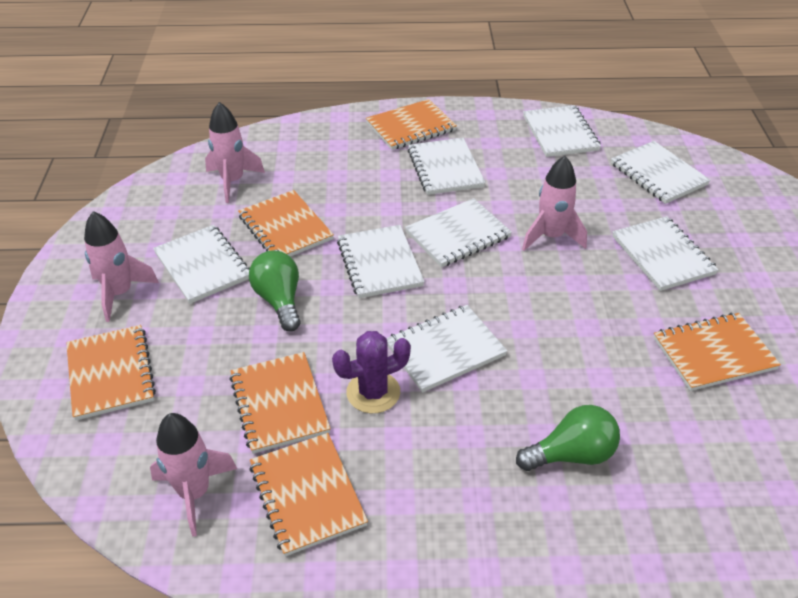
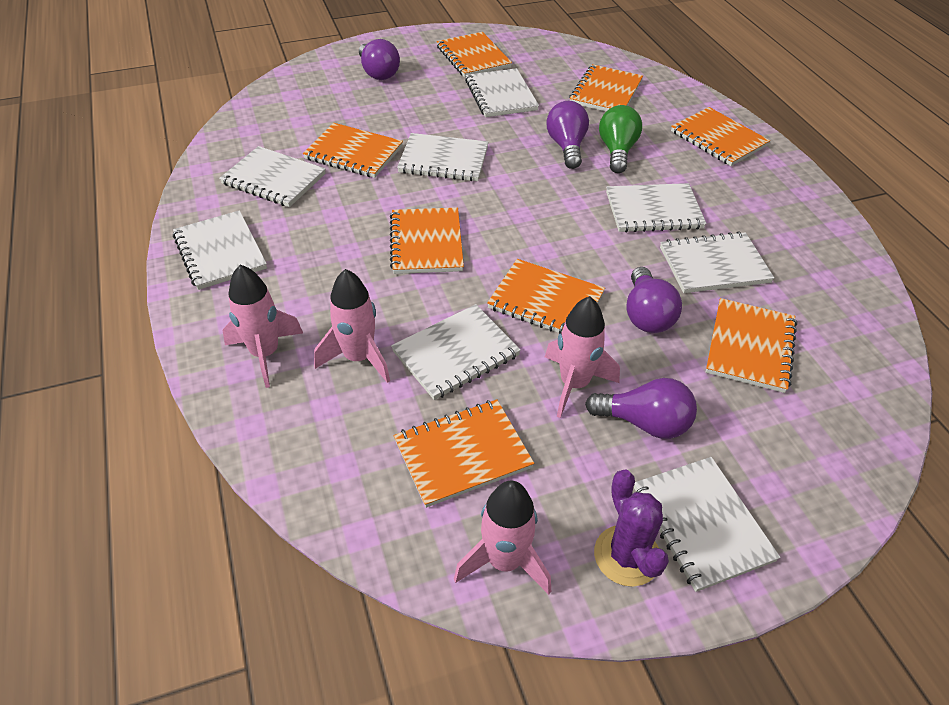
green light bulb: 2 -> 1
orange notebook: 6 -> 8
purple light bulb: 0 -> 4

